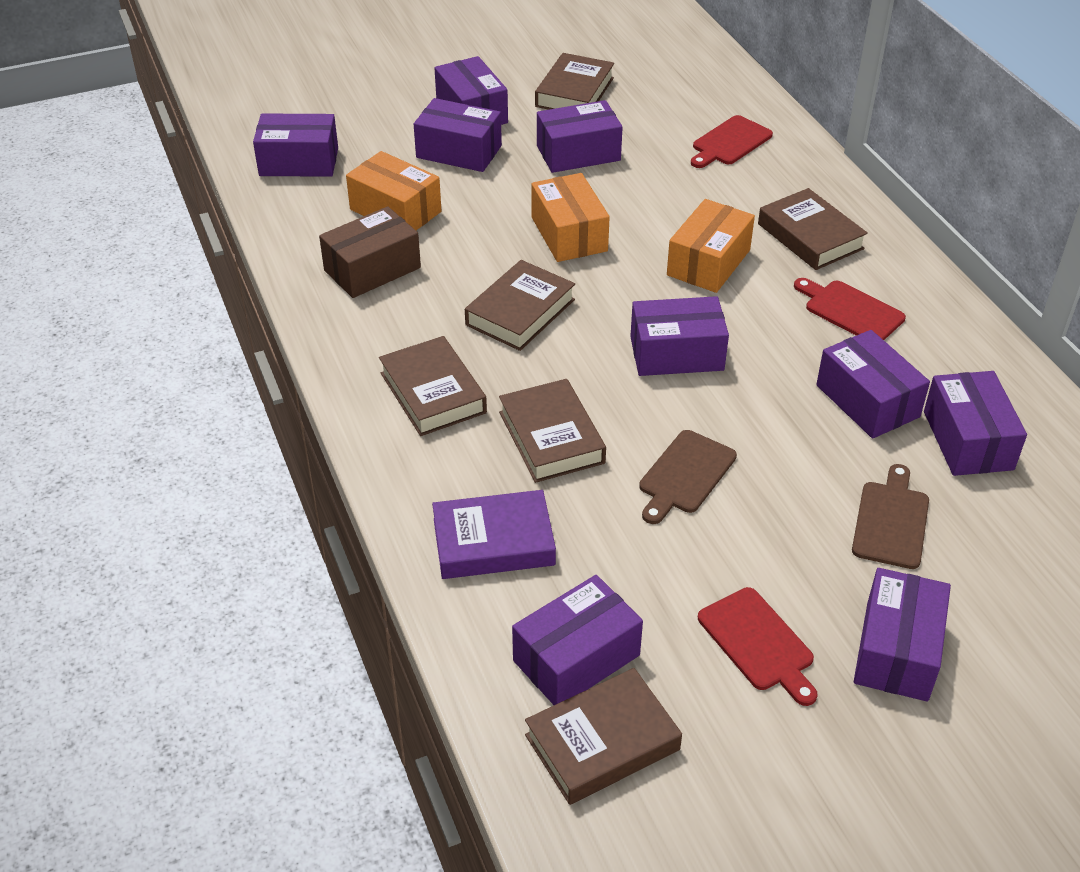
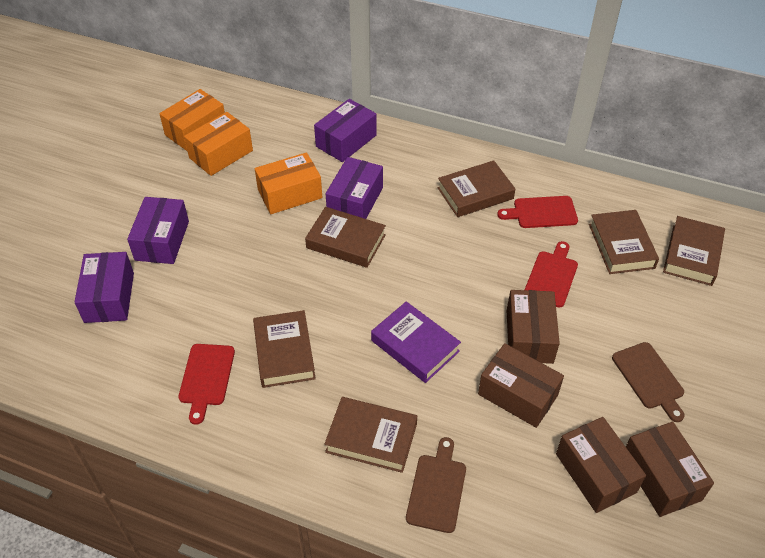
brown box: 1 -> 4
purple box: 9 -> 4

